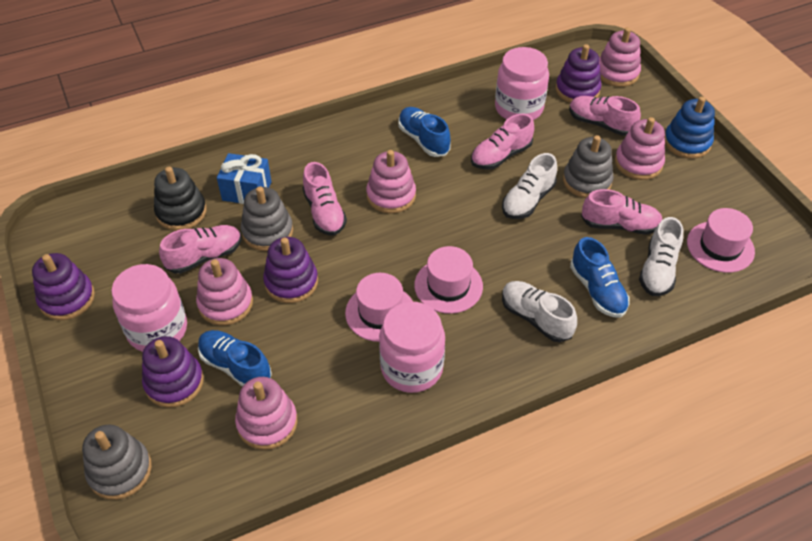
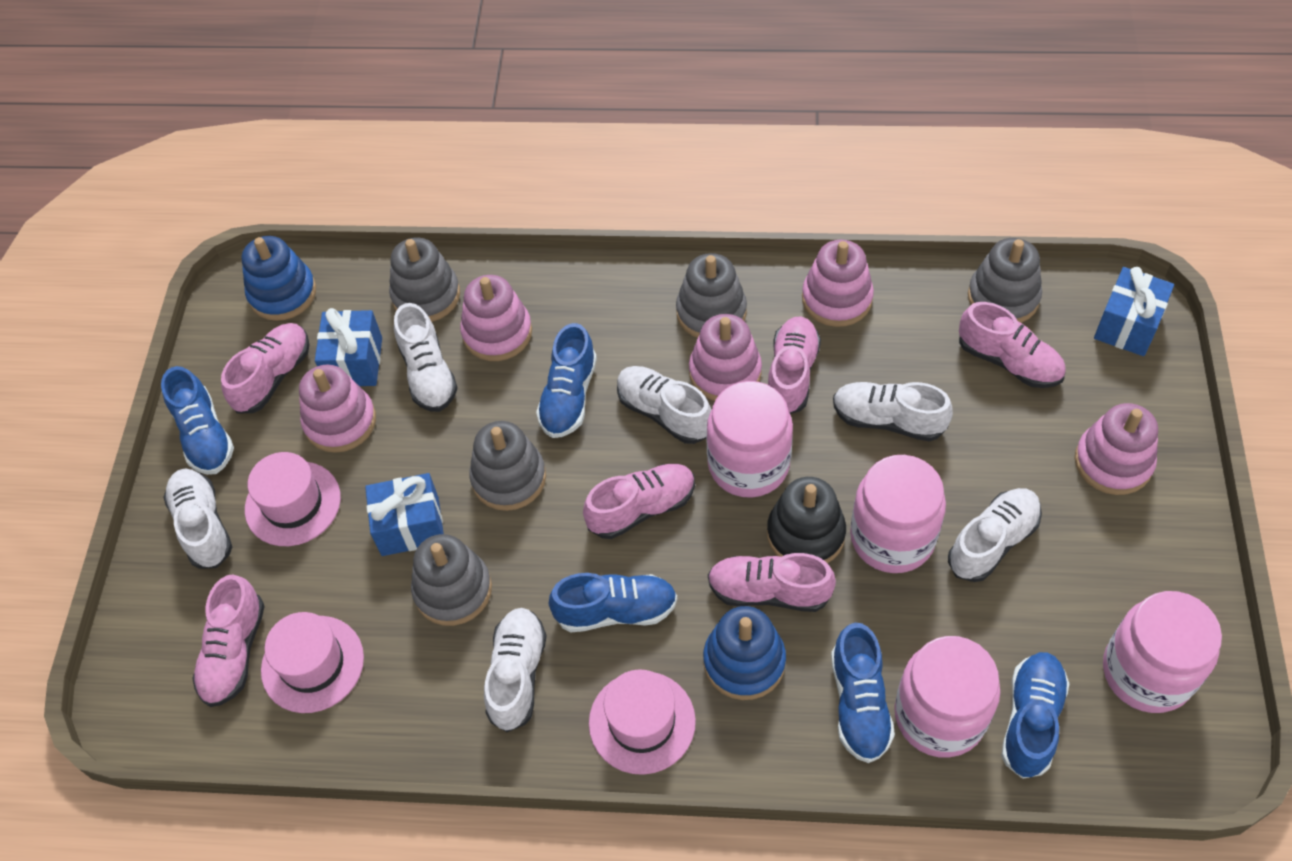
blue gift: 1 -> 3
blue shoe: 3 -> 5
blue stacking toy: 1 -> 2
grey stacking toy: 3 -> 5
pink jar: 3 -> 4
pink shoe: 5 -> 6
purple stacking toy: 4 -> 0
white shoe: 3 -> 6

